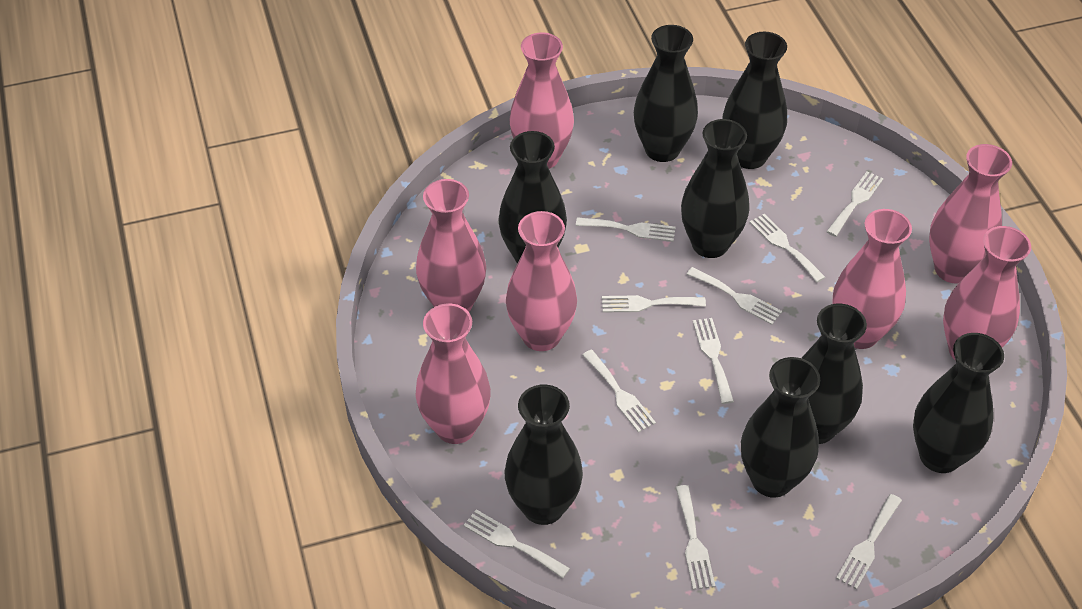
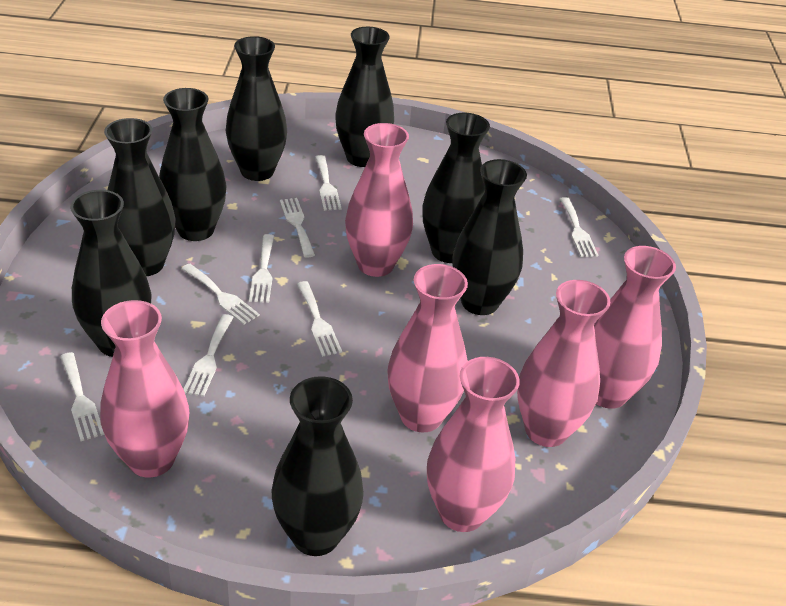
pink vase: 7 -> 6
white fork: 10 -> 8

